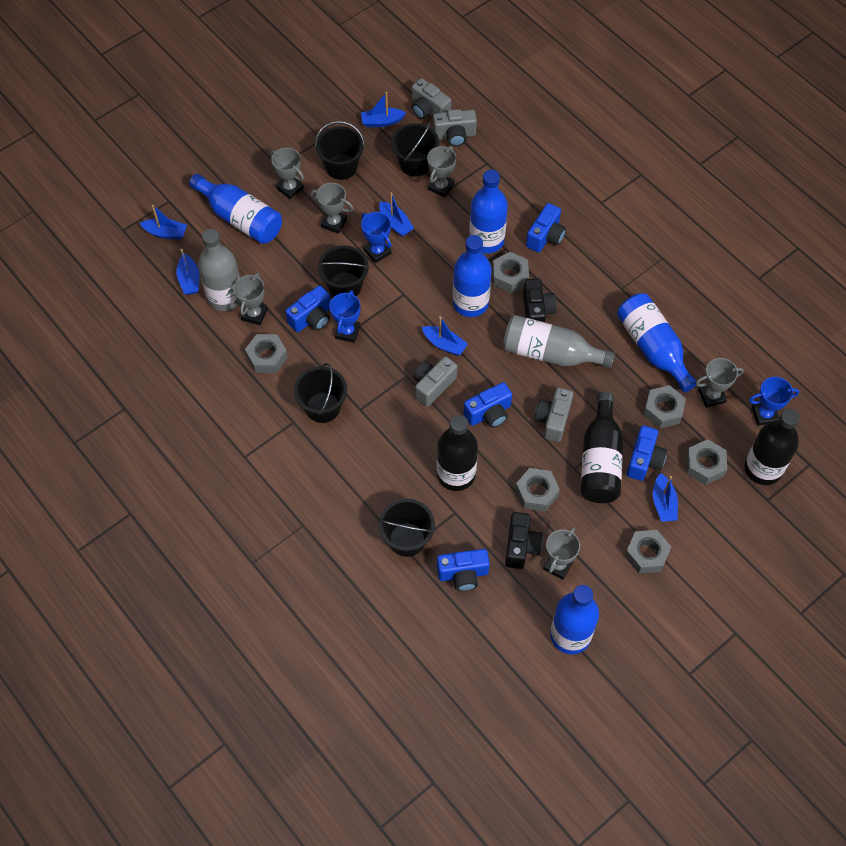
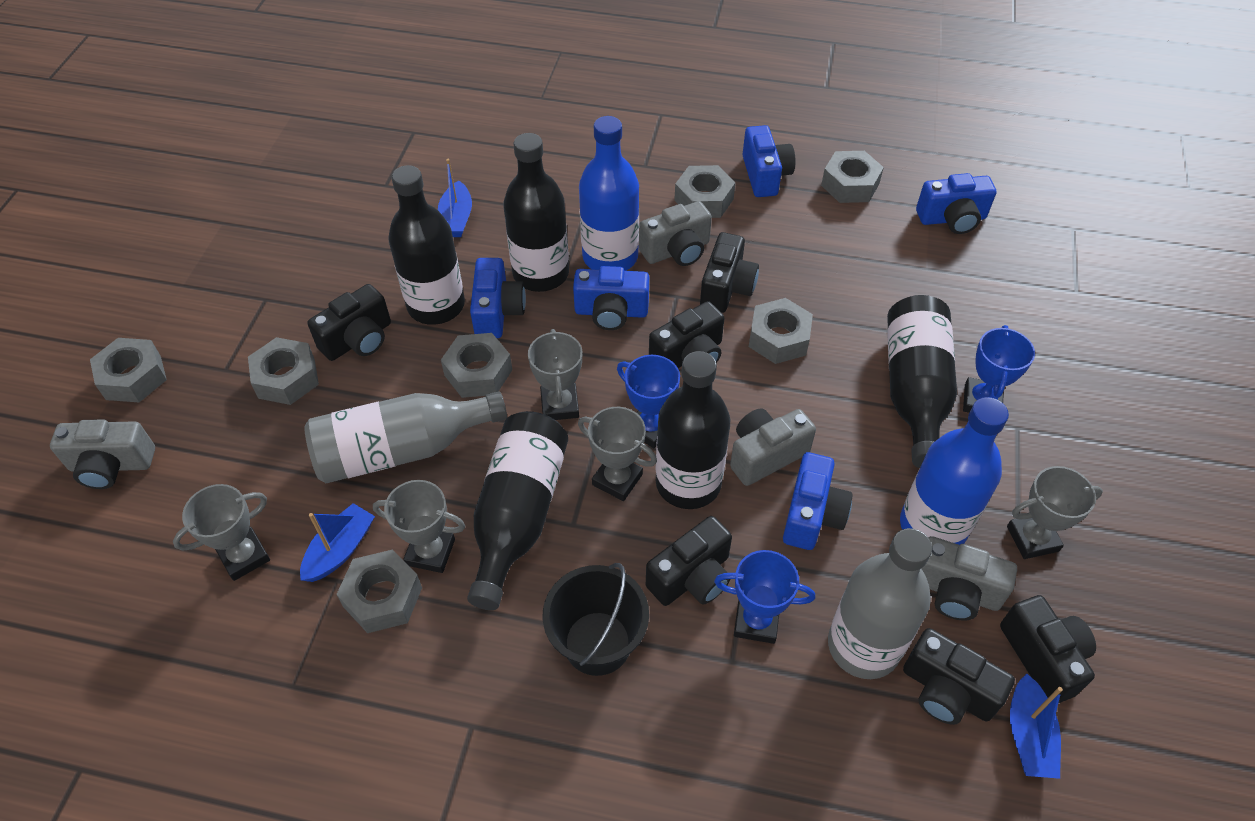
black bottle: 3 -> 5
black bucket: 5 -> 1
black camera: 2 -> 6
blue boat: 6 -> 3
blue bottle: 5 -> 2
grey nut: 6 -> 7
grey trophy: 6 -> 5

